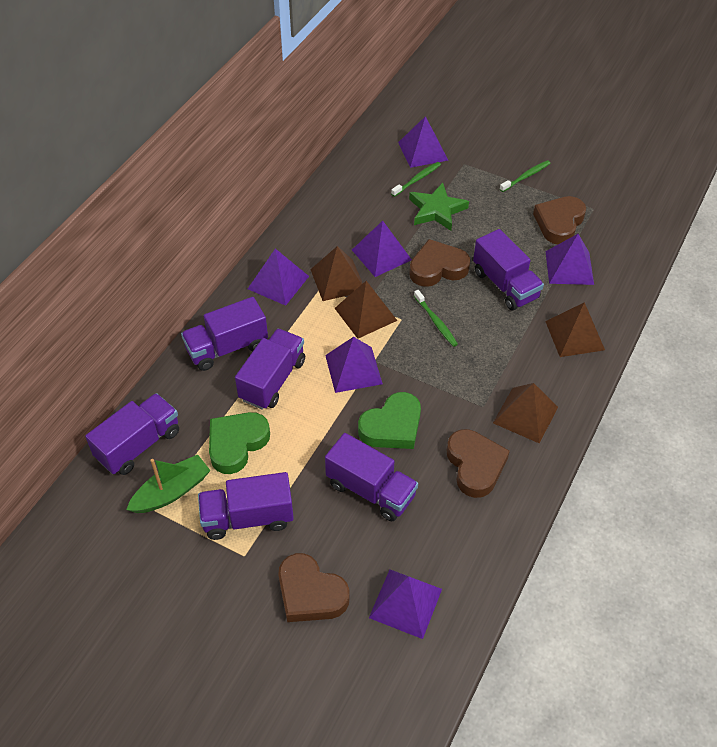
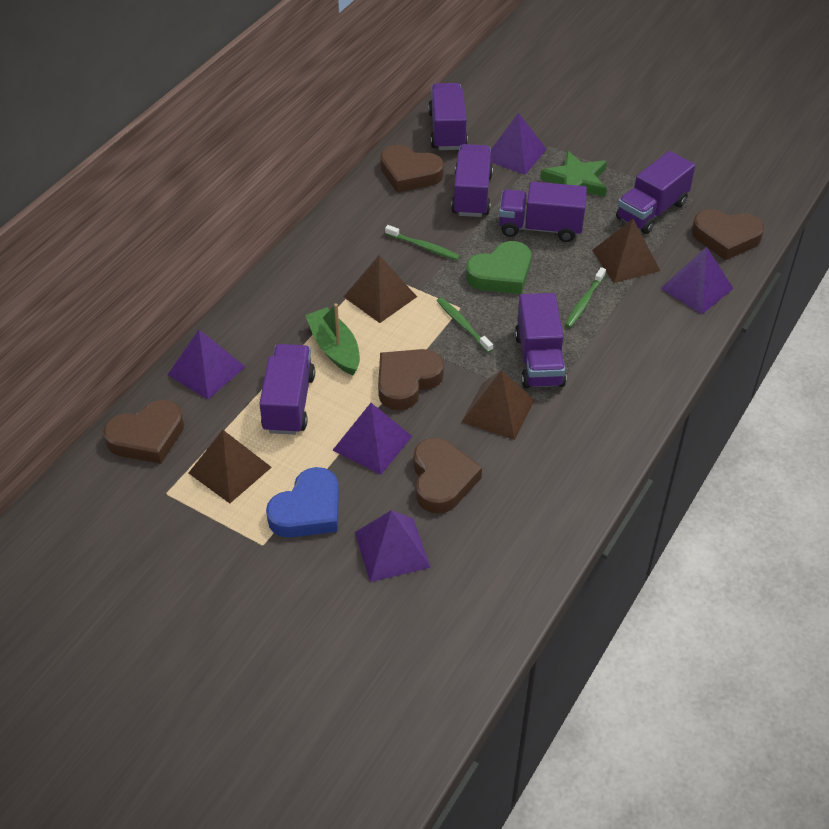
blue heart: 0 -> 1
brown heart: 4 -> 5
green heart: 2 -> 1
purple pyramid: 6 -> 5

